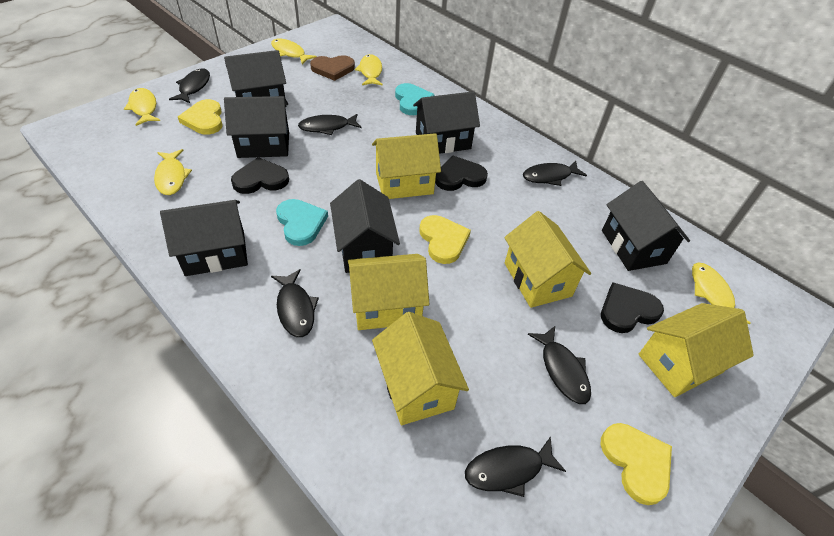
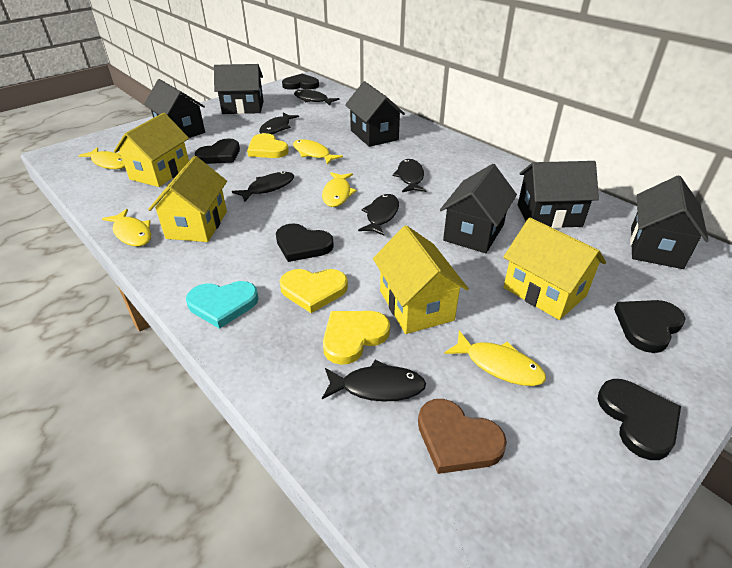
black heart: 3 -> 5
turquoise heart: 2 -> 1
yellow house: 5 -> 4

